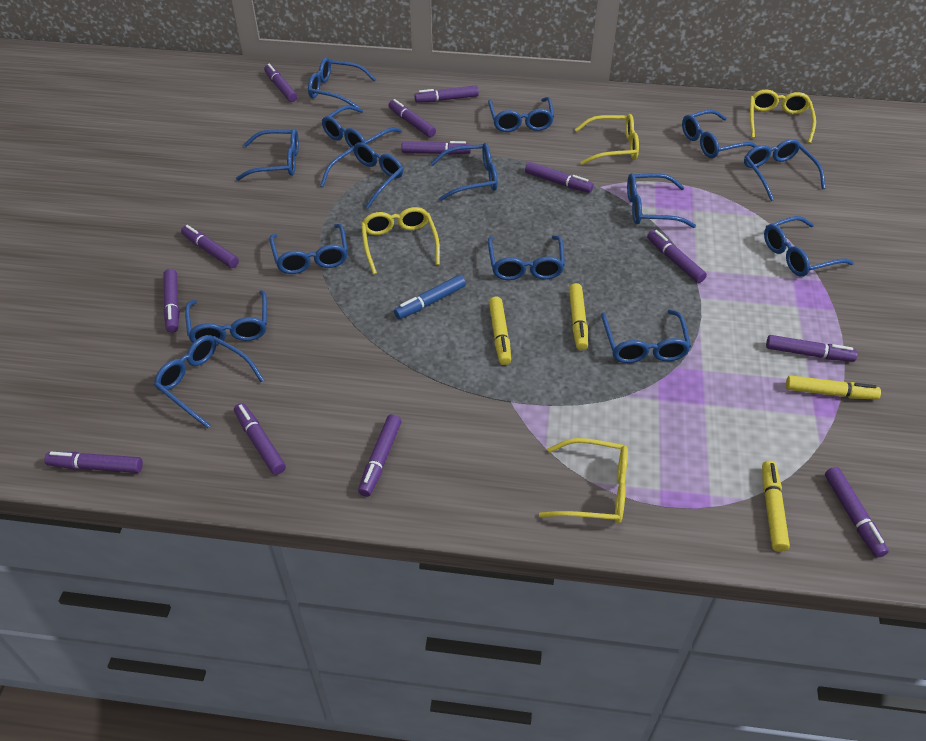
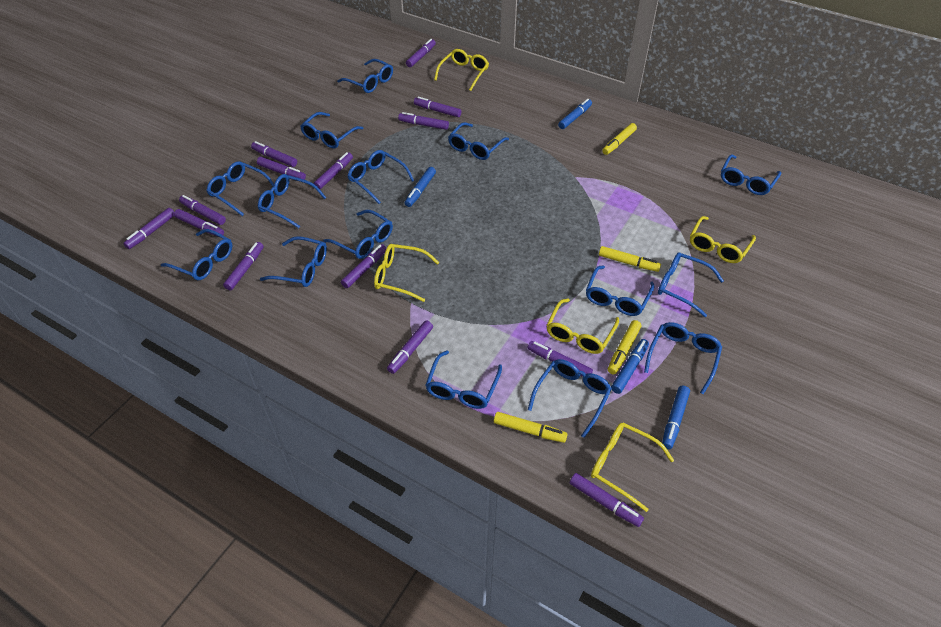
blue marker: 1 -> 4
purple marker: 13 -> 14
yellow glasses: 4 -> 5

